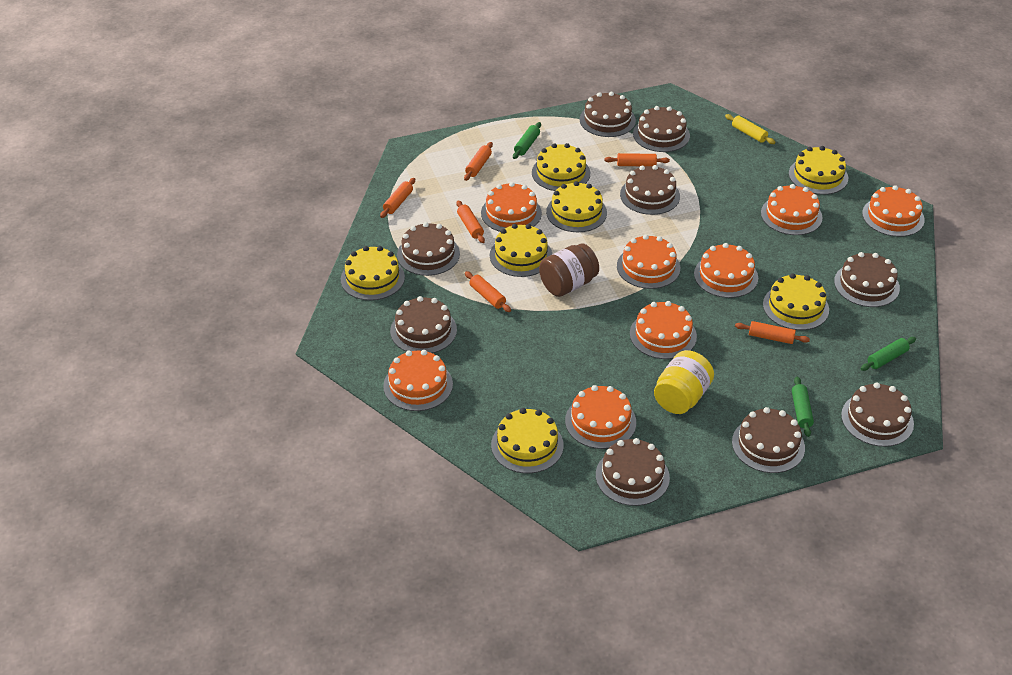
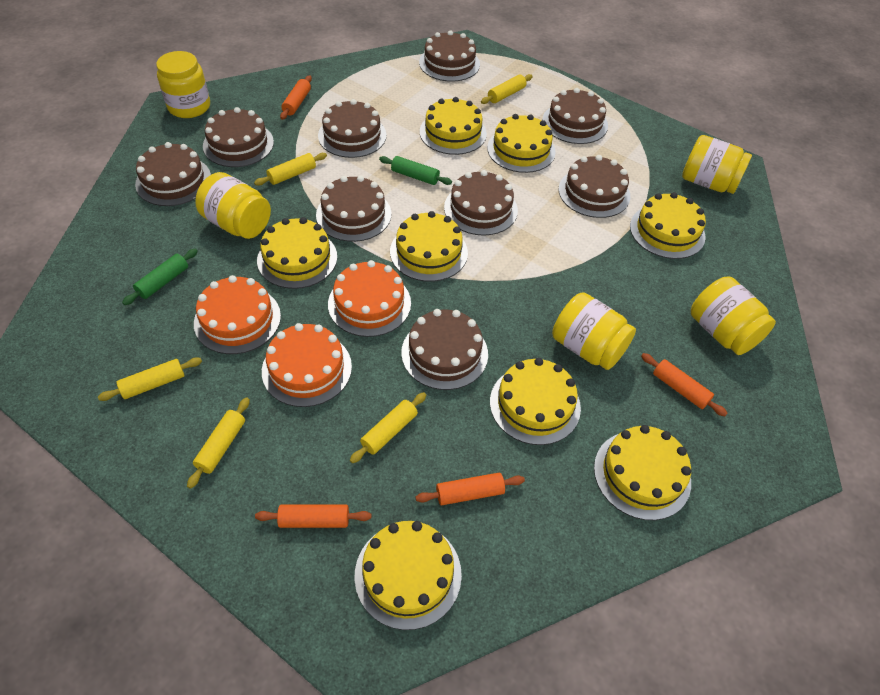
brown jar: 1 -> 0
green rolling pin: 3 -> 2
orange cake: 8 -> 3
orange rolling pin: 6 -> 4
yellow cake: 7 -> 8
yellow jar: 1 -> 5
yellow rolling pin: 1 -> 5

